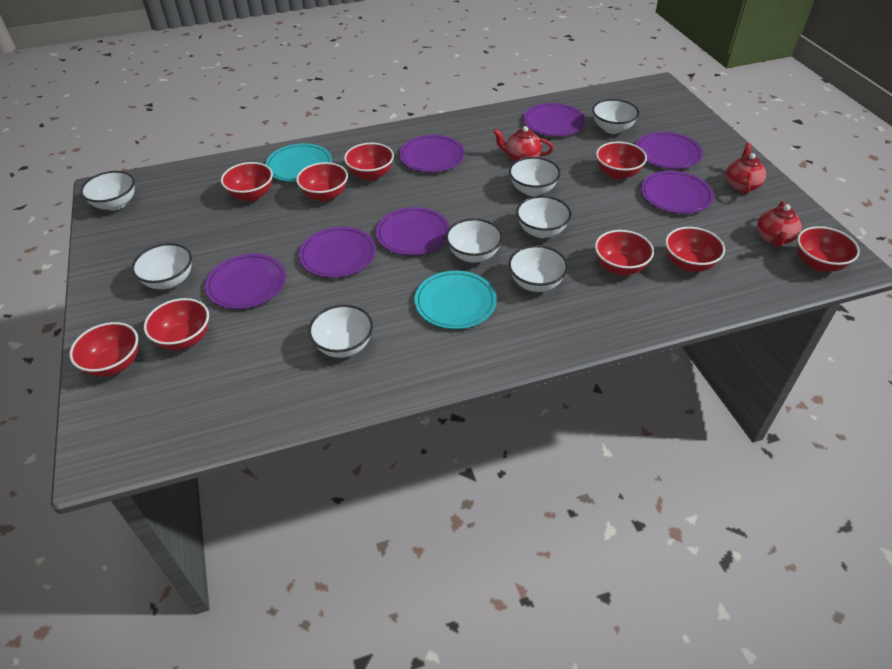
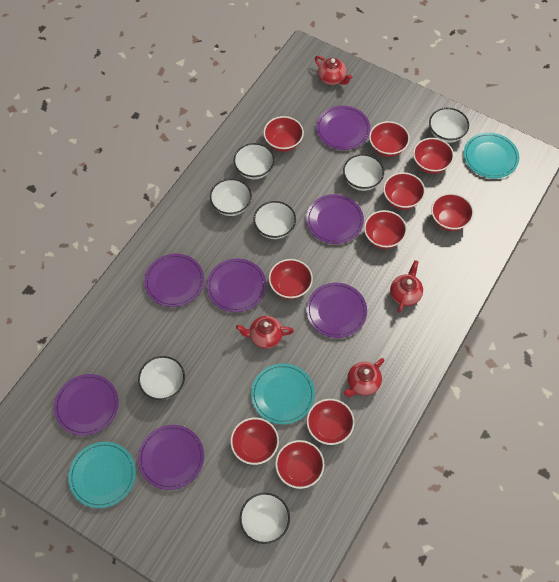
red bowl: 9 -> 10
red teapot: 3 -> 4
turquoise plate: 2 -> 3
white bowl: 8 -> 7

